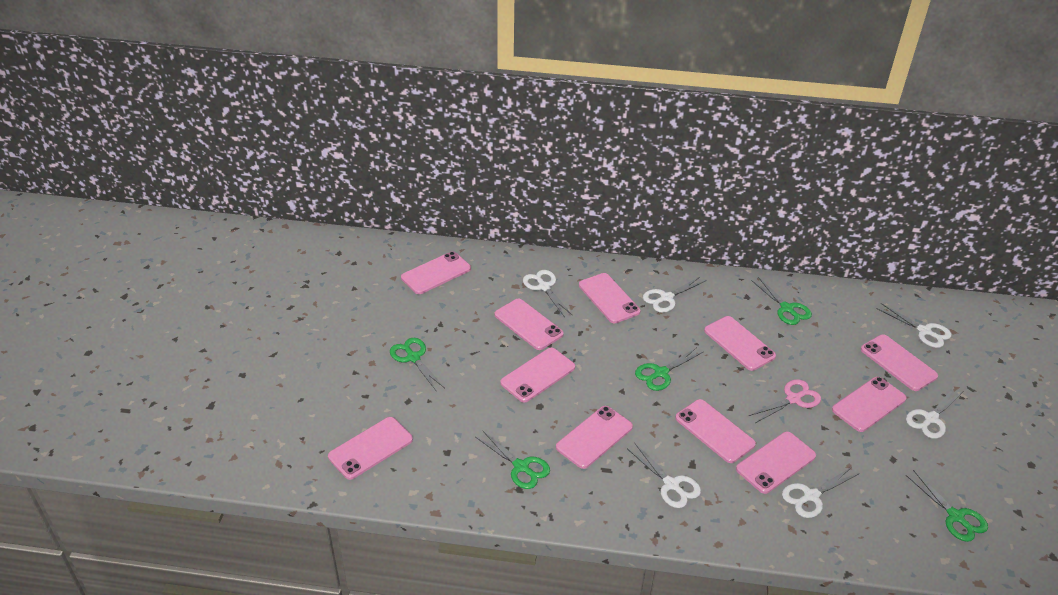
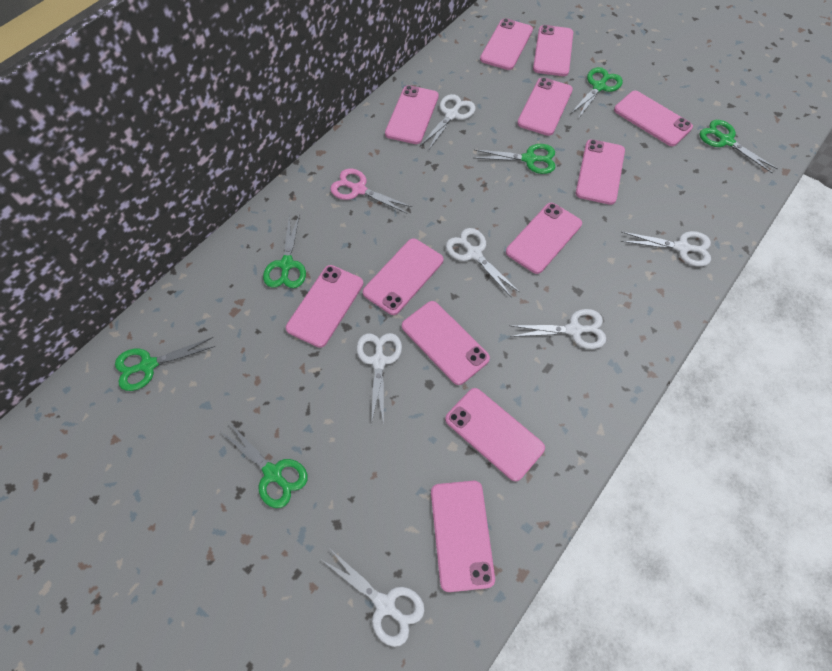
green scissors: 5 -> 6
pink phone: 11 -> 12

